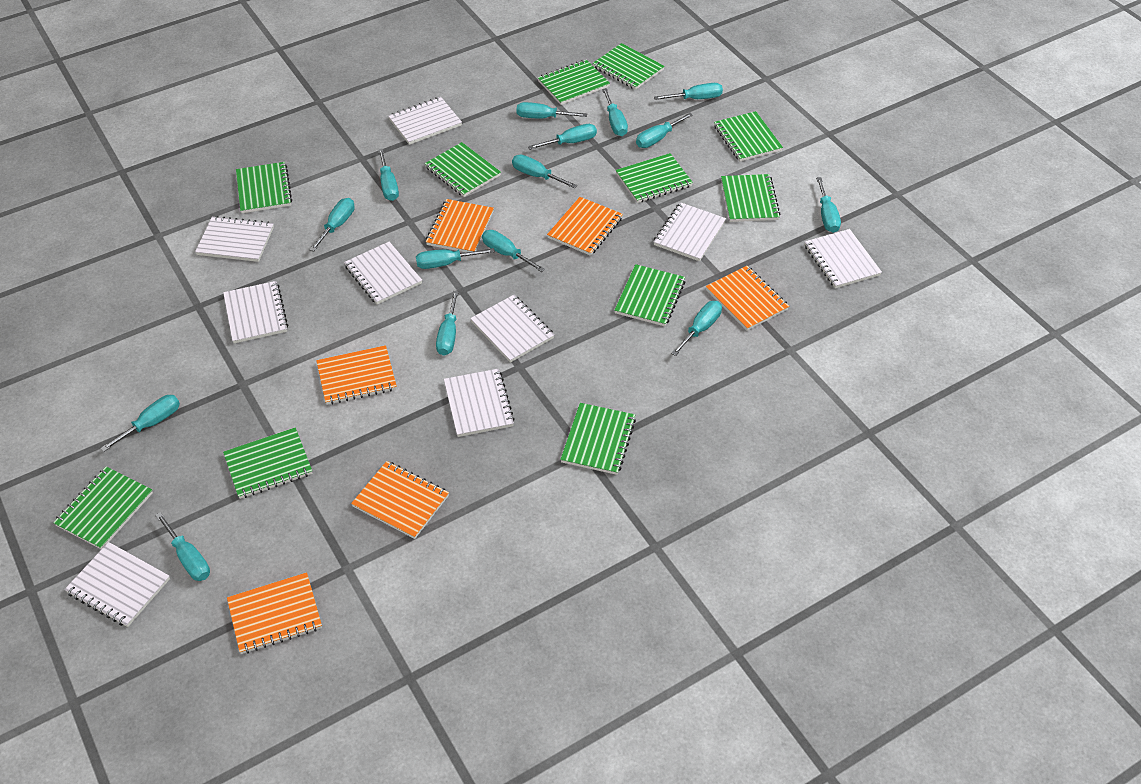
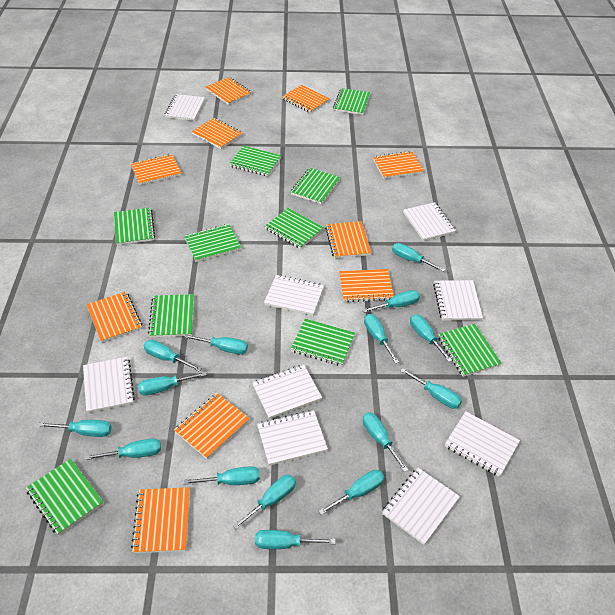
green notebook: 11 -> 10
orange notebook: 6 -> 10

